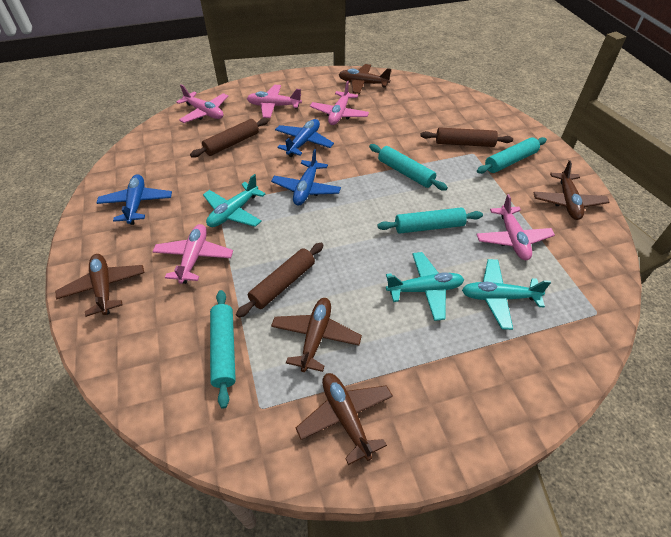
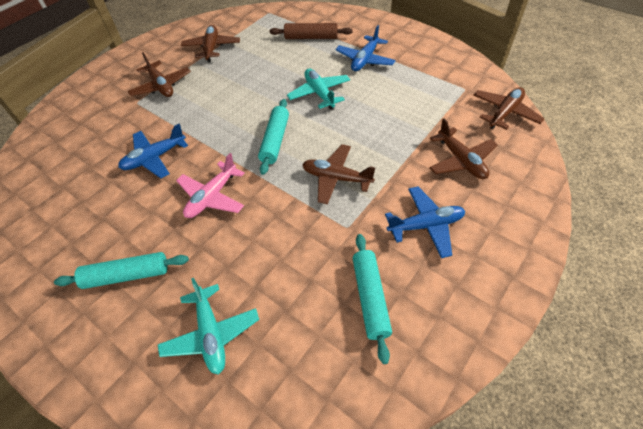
brown rolling pin: 3 -> 1
pink plane: 5 -> 1
turquoise plane: 3 -> 2
turquoise rolling pin: 4 -> 3

